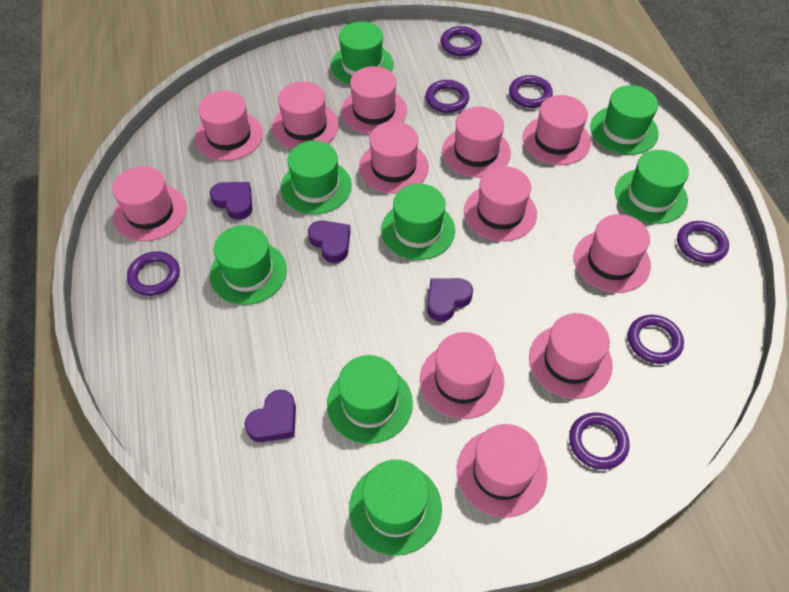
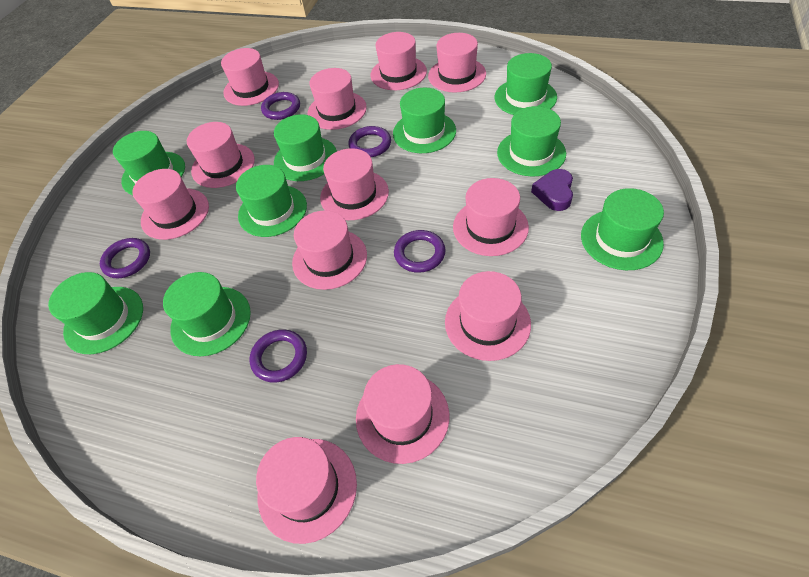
green hat: 8 -> 9
purple heart: 4 -> 1
purple ring: 7 -> 5

